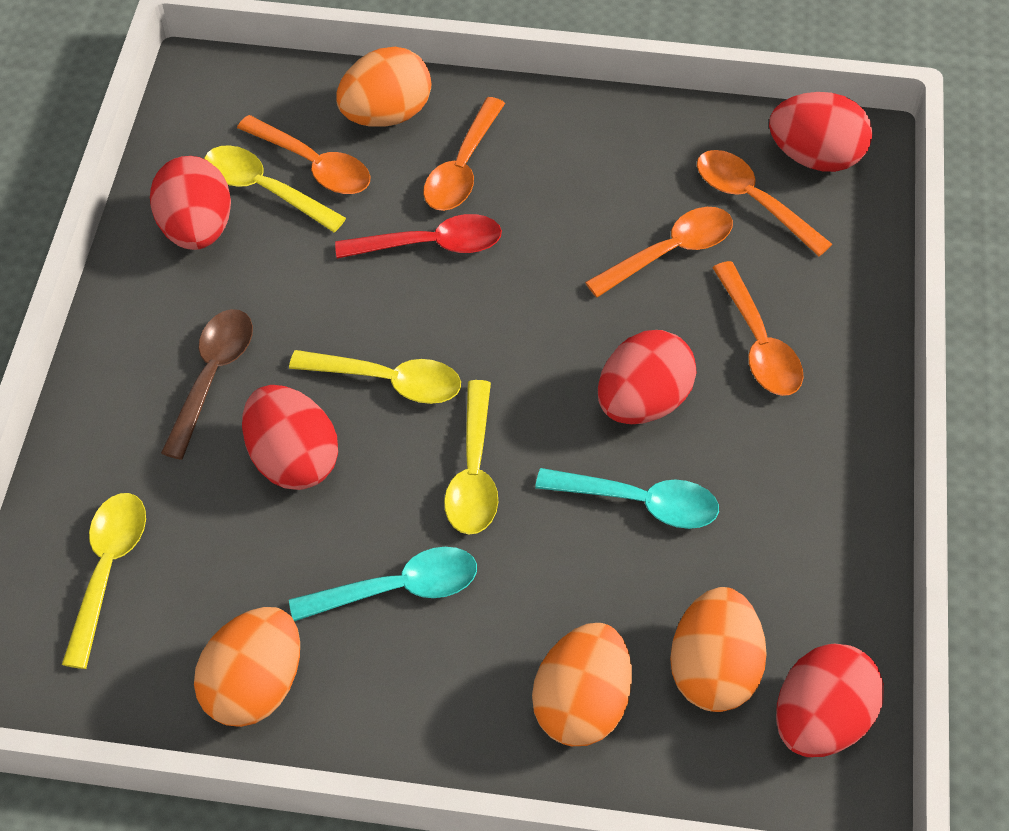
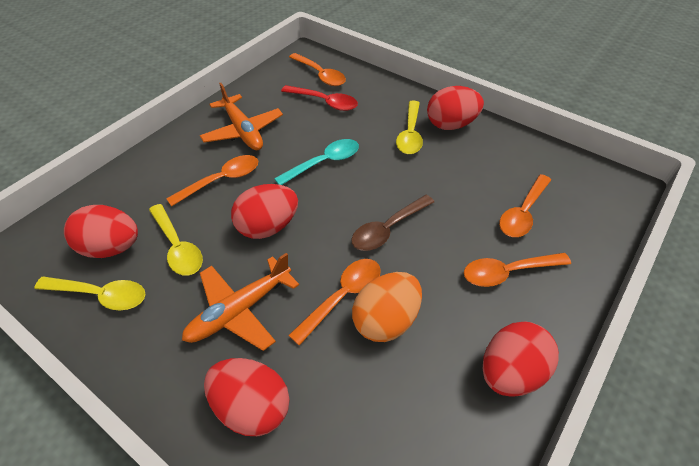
orange egg: 4 -> 1
orange plane: 0 -> 2
turquoise spoon: 2 -> 1
yellow spoon: 4 -> 3

